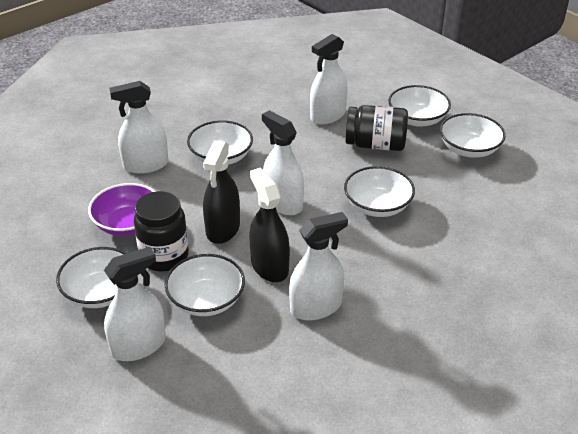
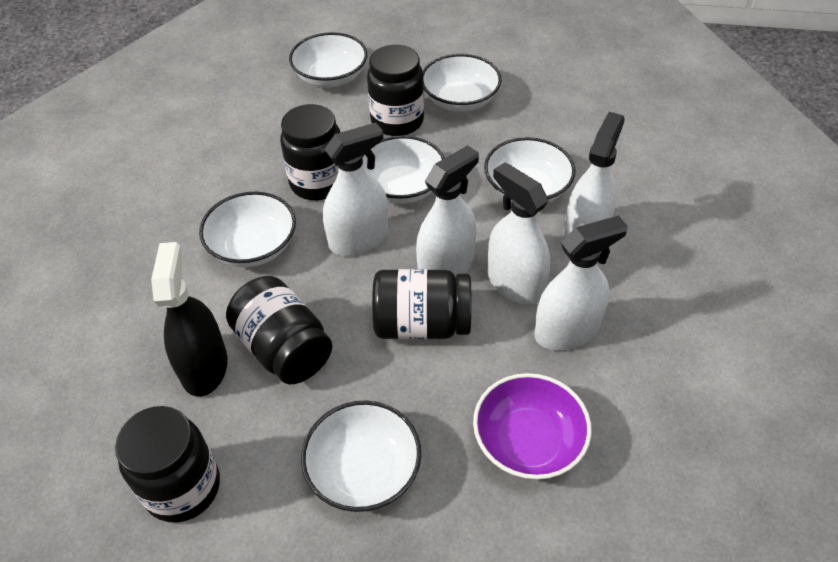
black jar: 2 -> 5
black spray bottle: 2 -> 1

